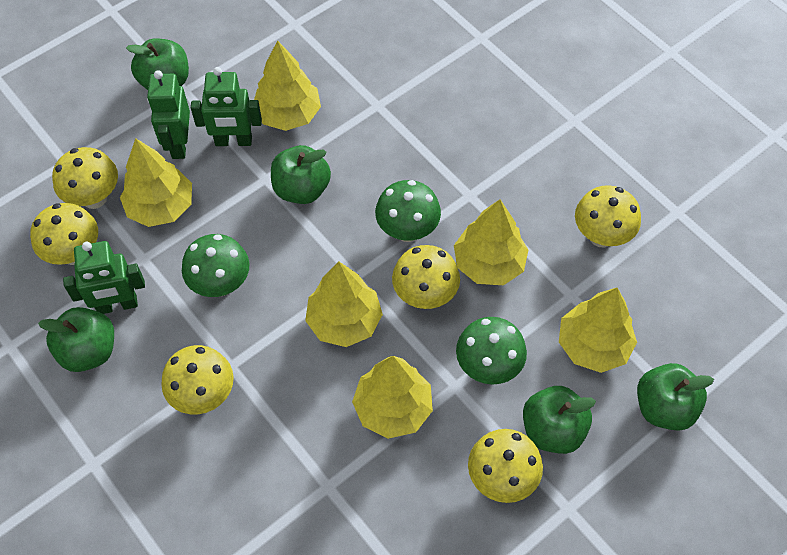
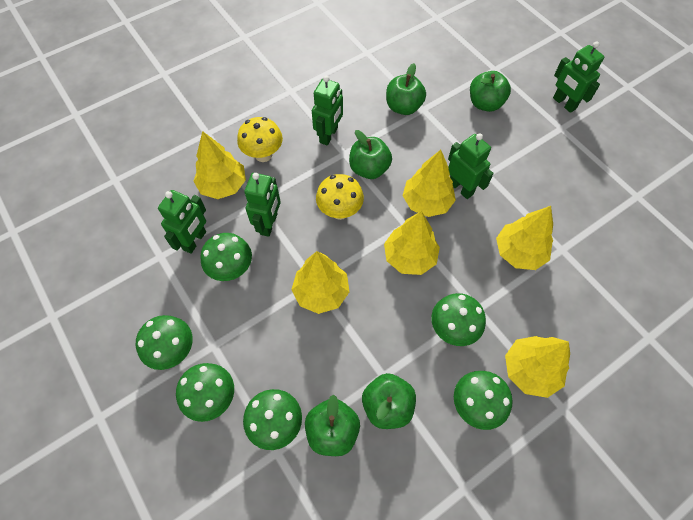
green mushroom: 3 -> 6
green robot: 3 -> 5
yellow mushroom: 6 -> 2

